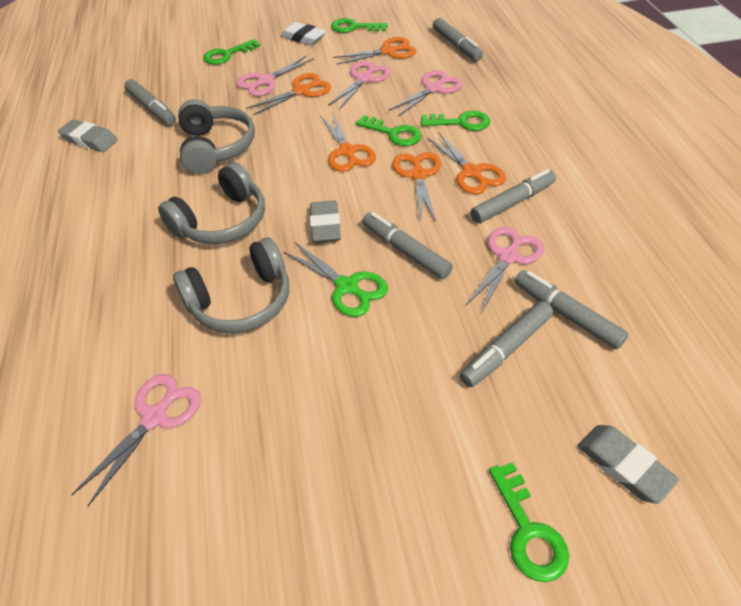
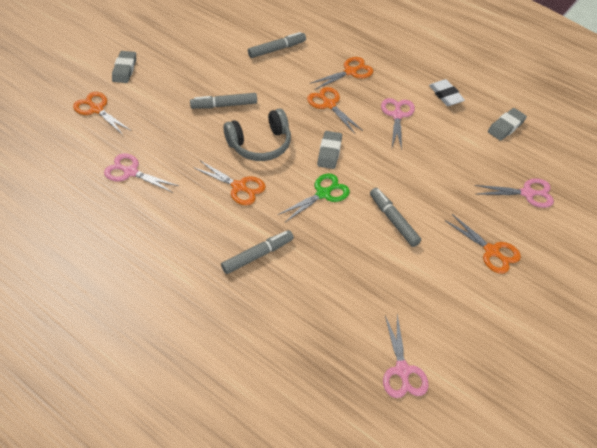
green key: 5 -> 0
grey headphones: 3 -> 1
grey marker: 6 -> 4
pink scissors: 5 -> 4

